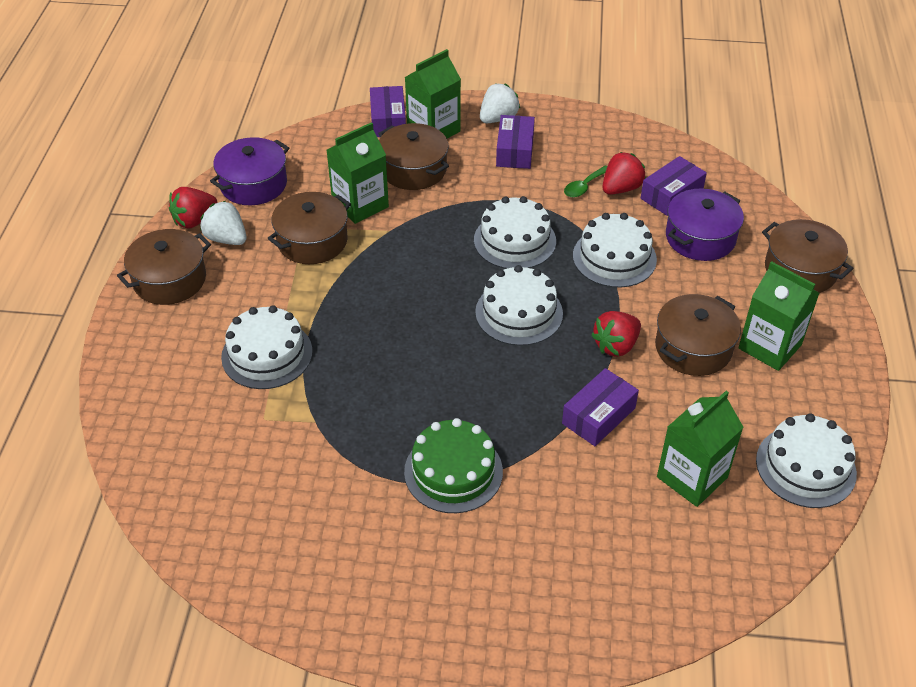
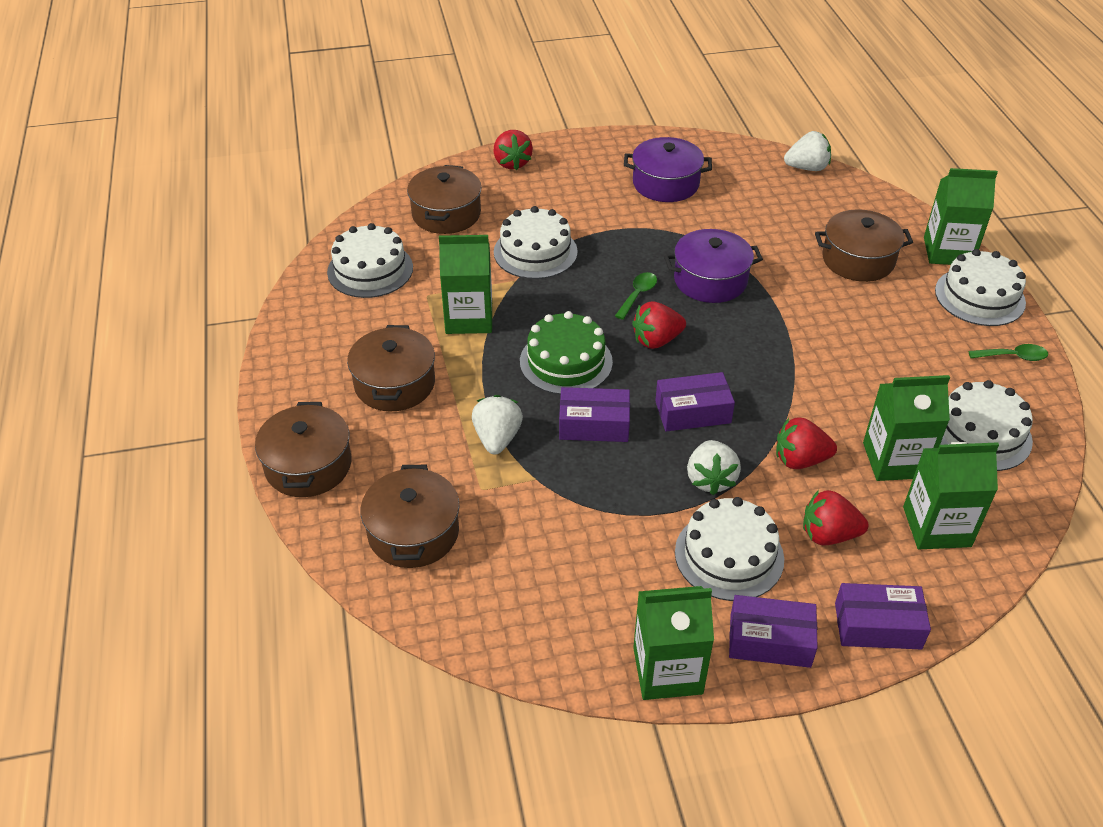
green carton: 4 -> 5
green spoon: 1 -> 2
red strawberry: 3 -> 4
white strawberry: 2 -> 3

